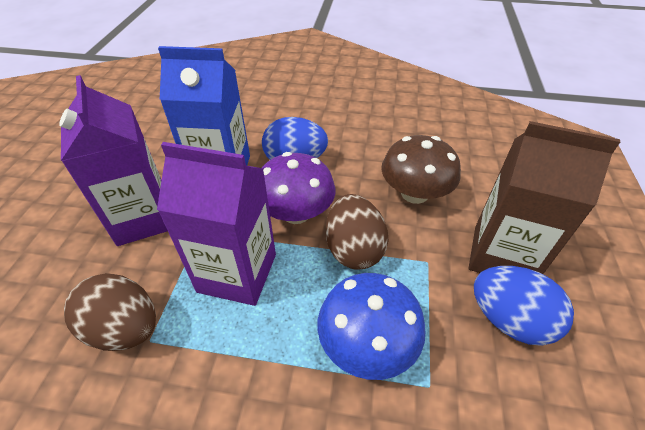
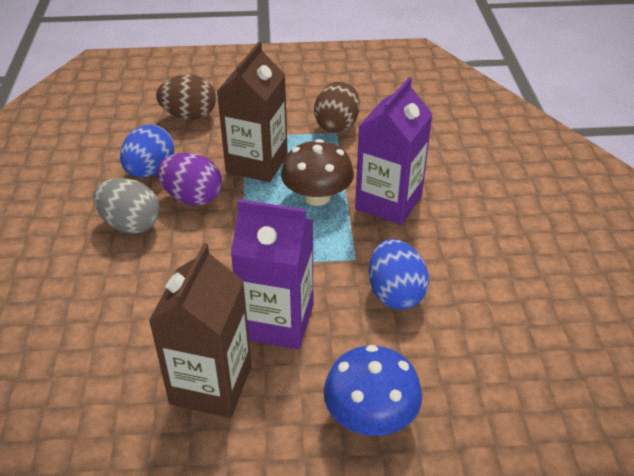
blue carton: 1 -> 0
brown carton: 1 -> 2
grey egg: 0 -> 1
purple egg: 0 -> 1
purple mushroom: 1 -> 0

